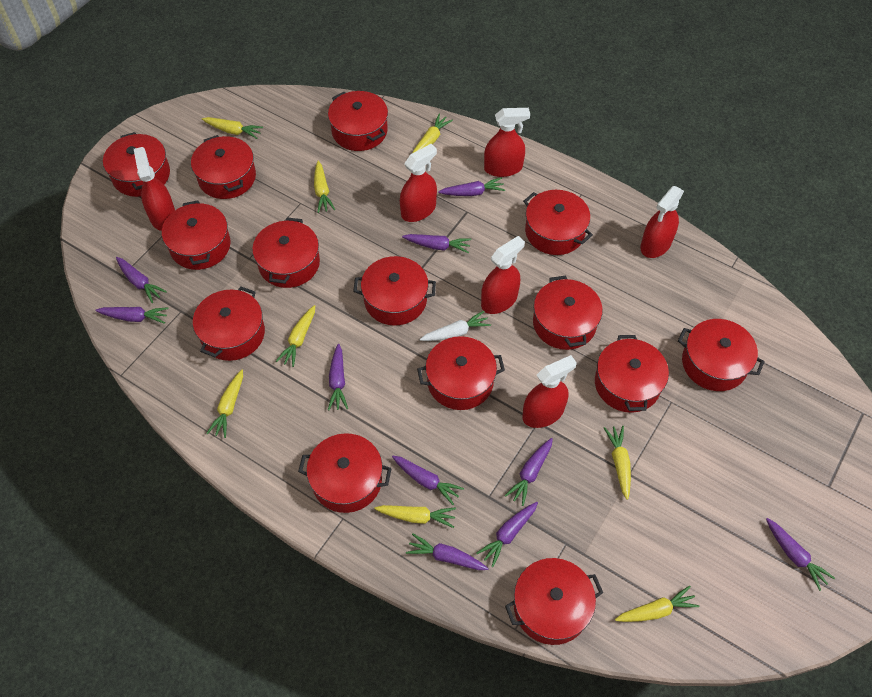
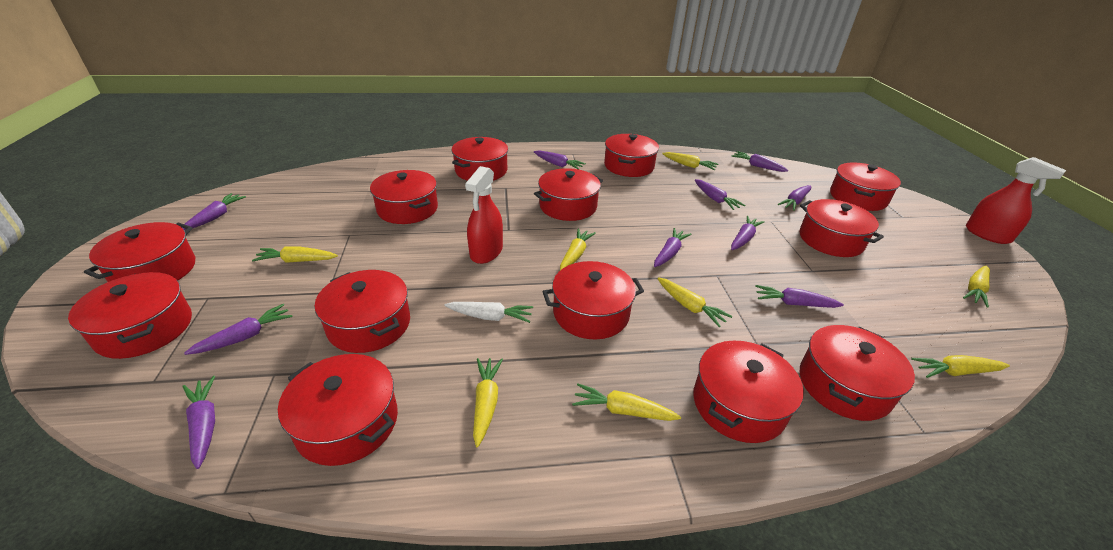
red pot: 14 -> 13
red spray bottle: 6 -> 2

